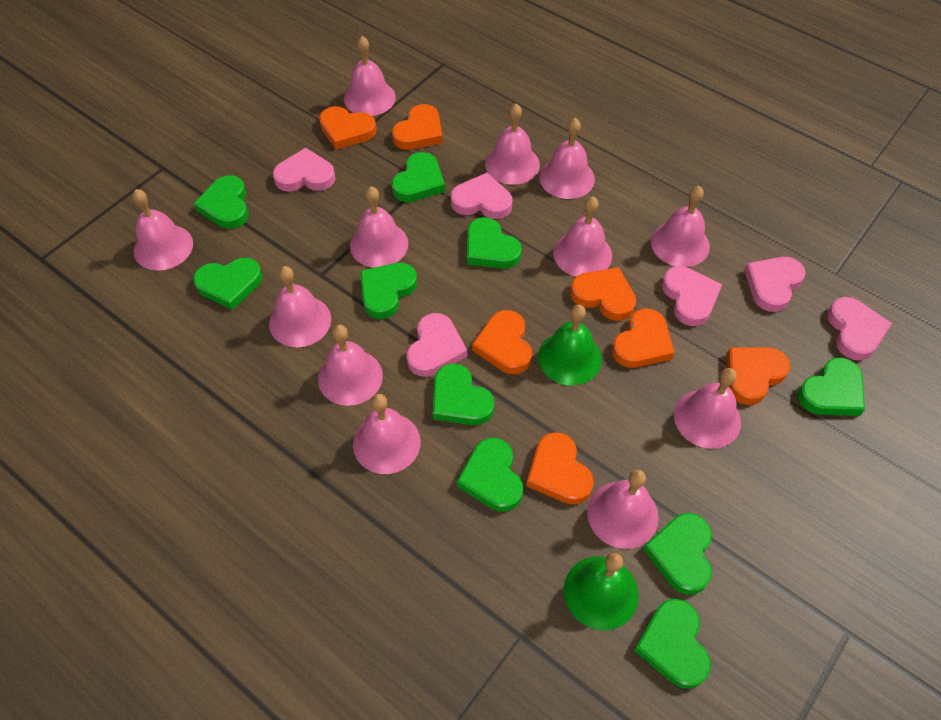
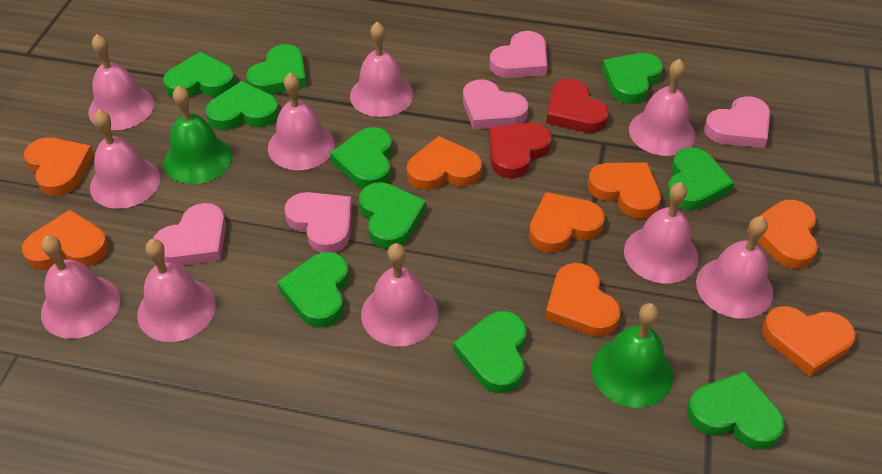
orange heart: 7 -> 8
pink bell: 12 -> 10
pink heart: 6 -> 5
red heart: 0 -> 2

